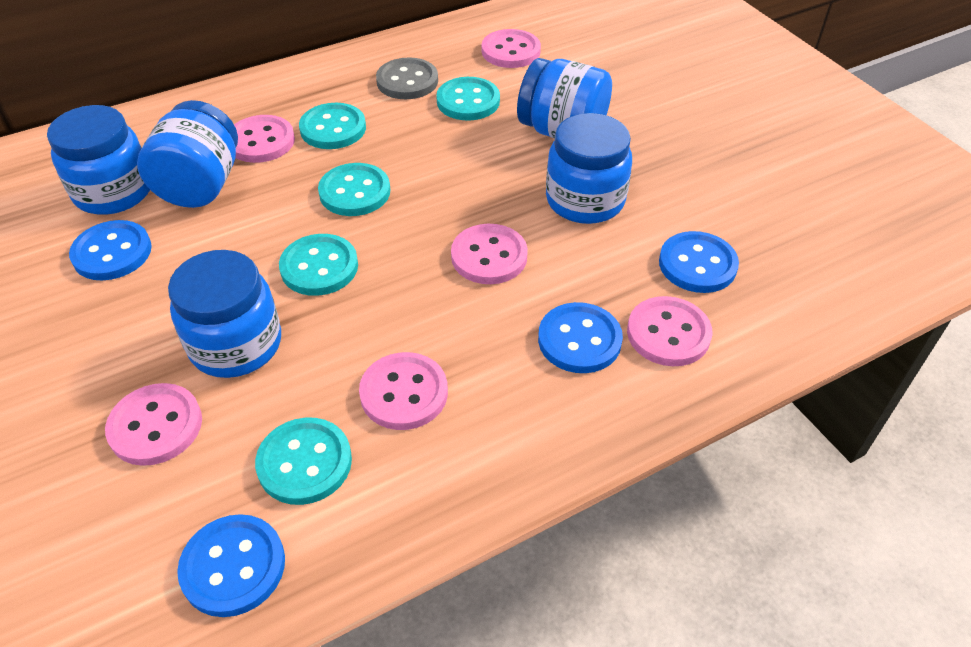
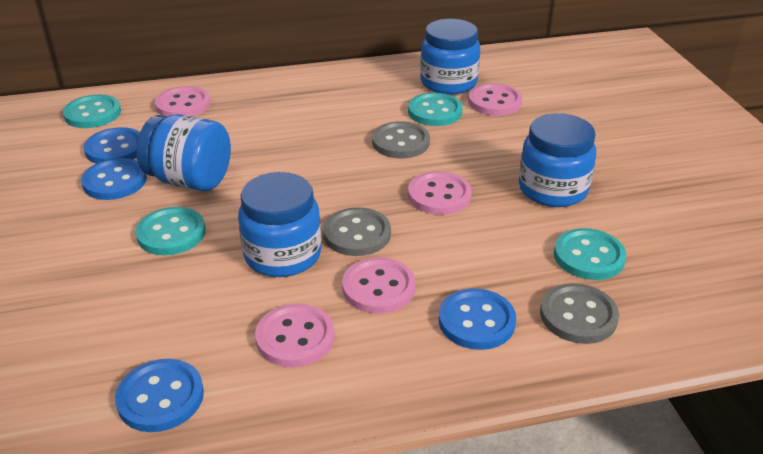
blue jar: 5 -> 4
grey button: 1 -> 3
pink button: 6 -> 5
turquoise button: 5 -> 4

